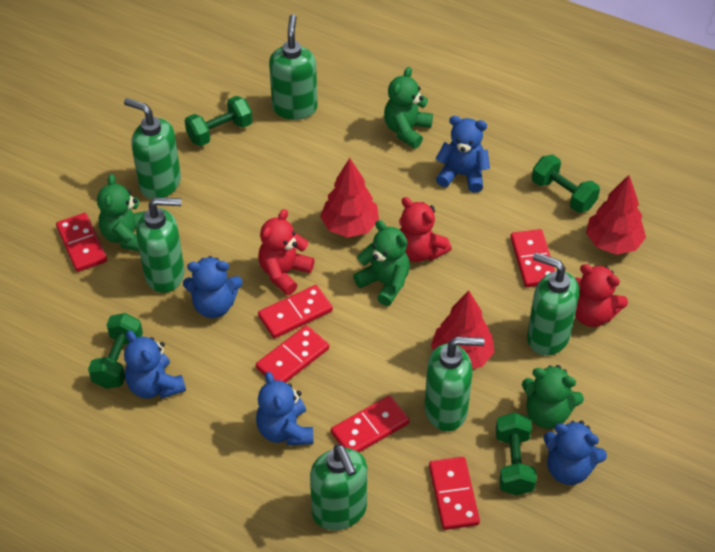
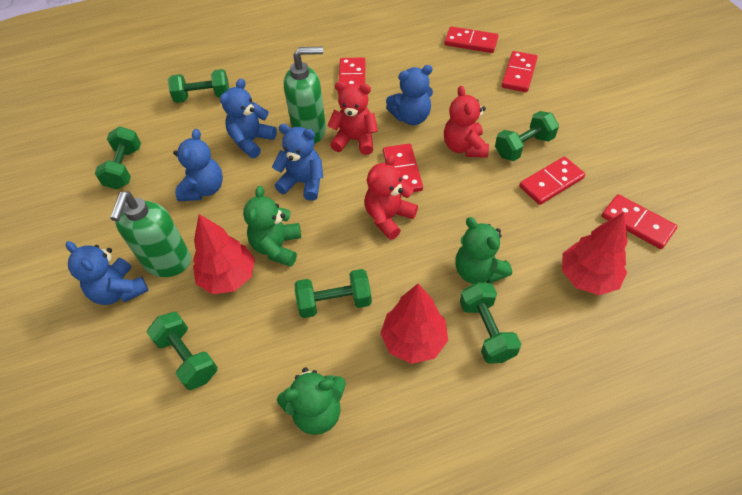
green dumbbell: 4 -> 6
green soap dispenser: 6 -> 2
green teddy bear: 4 -> 3

